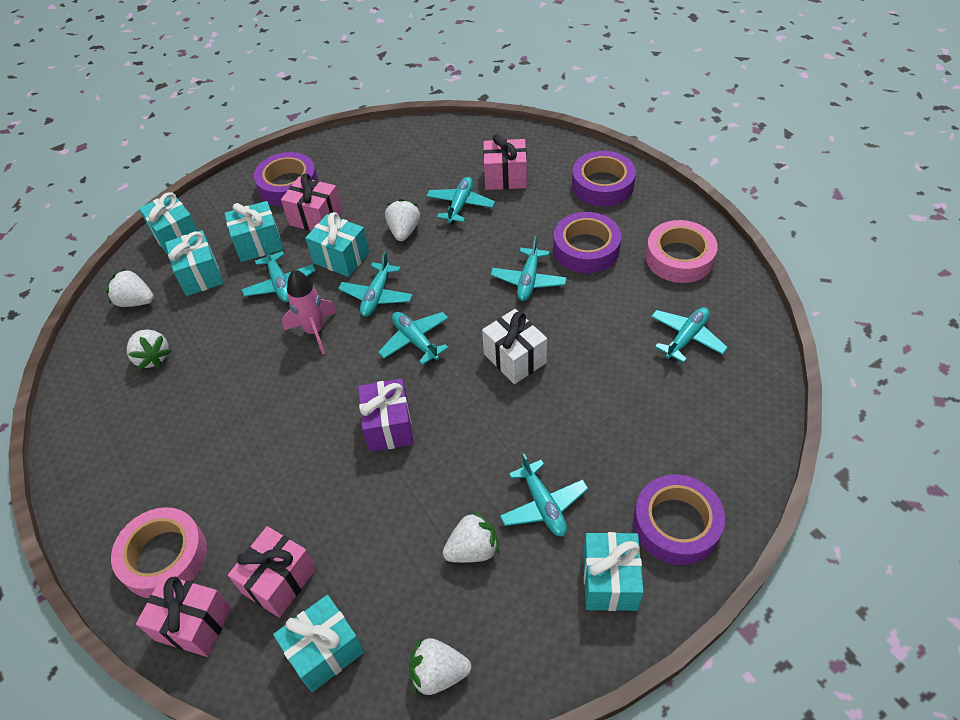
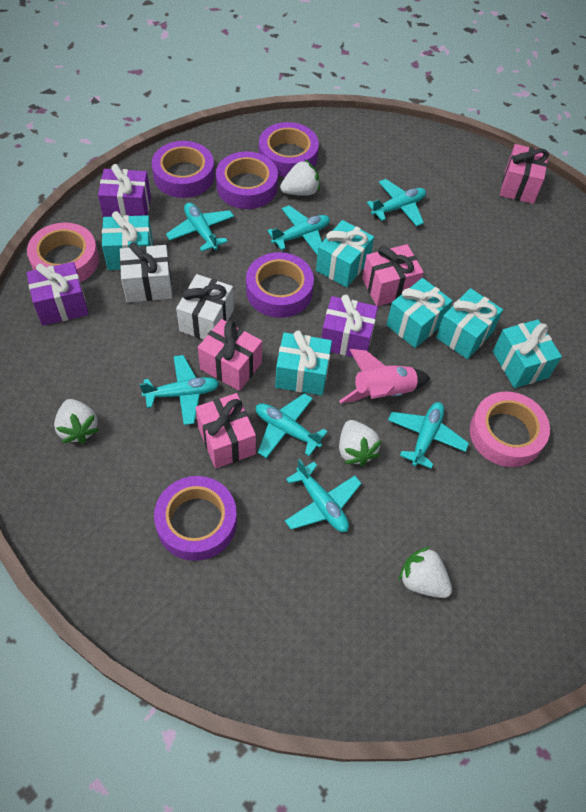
purple gift: 1 -> 3
purple tape: 4 -> 5
white gift: 1 -> 2
white strawberry: 5 -> 4

